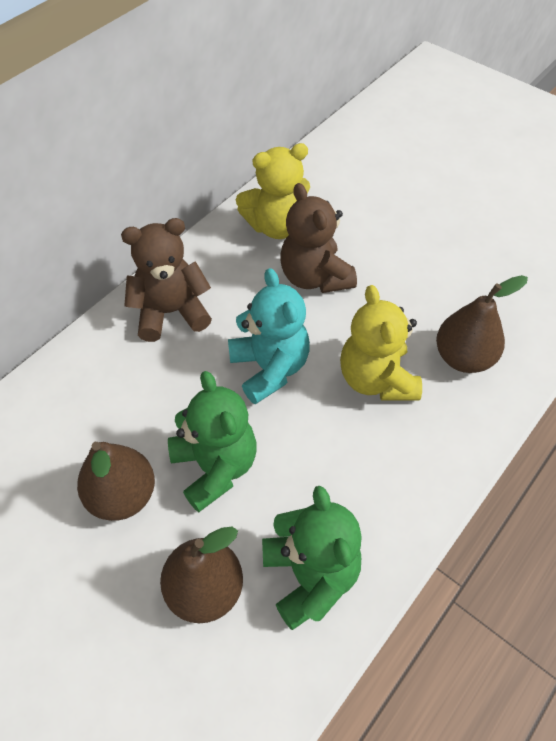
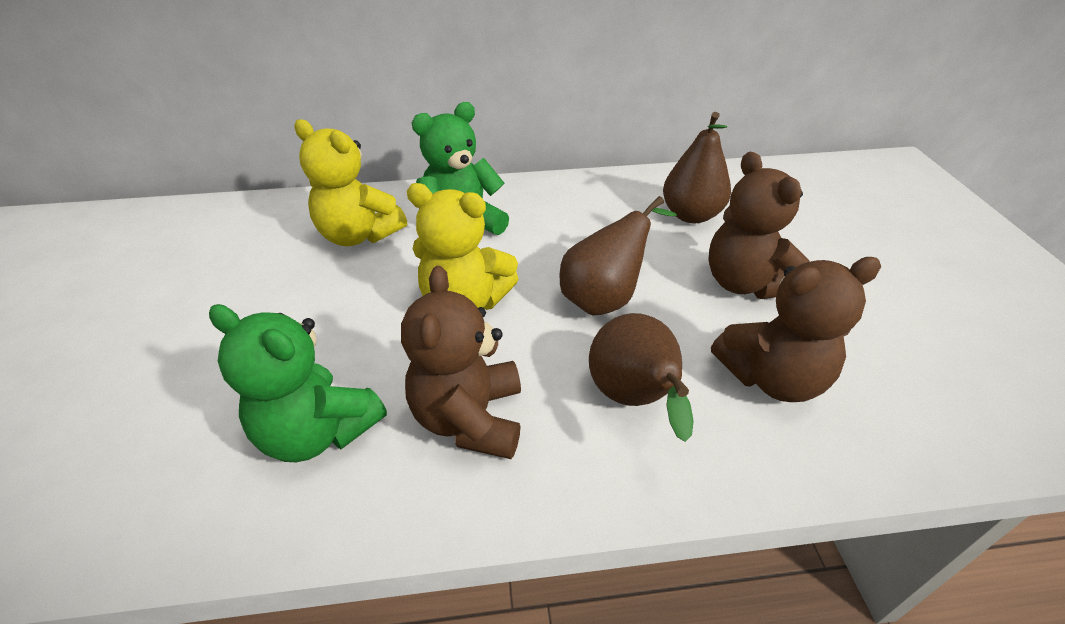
brown teddy bear: 2 -> 3
turquoise teddy bear: 1 -> 0

